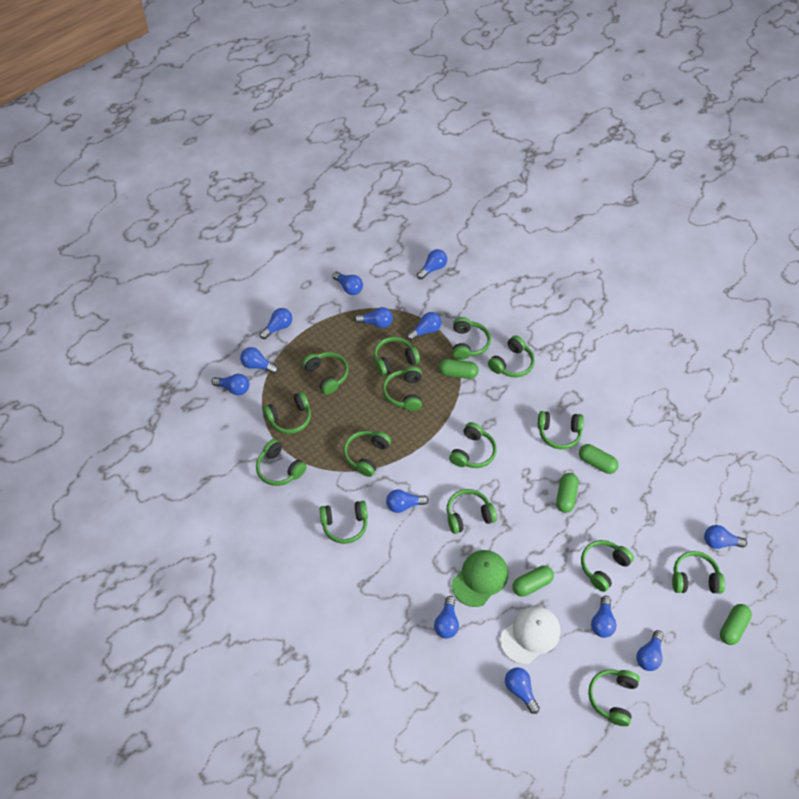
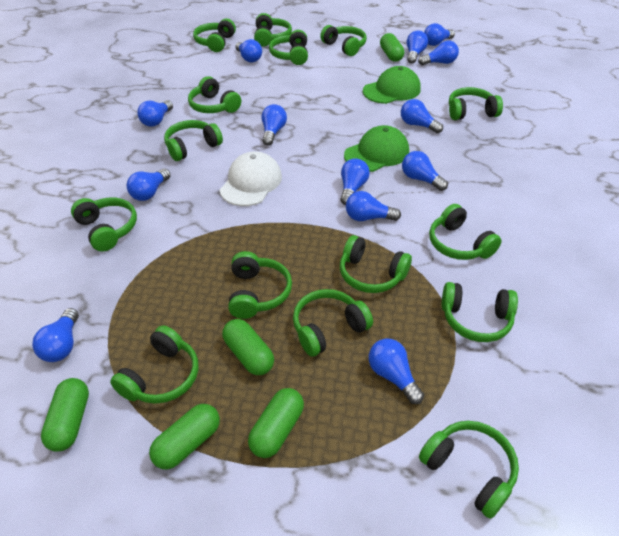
green cap: 1 -> 2

